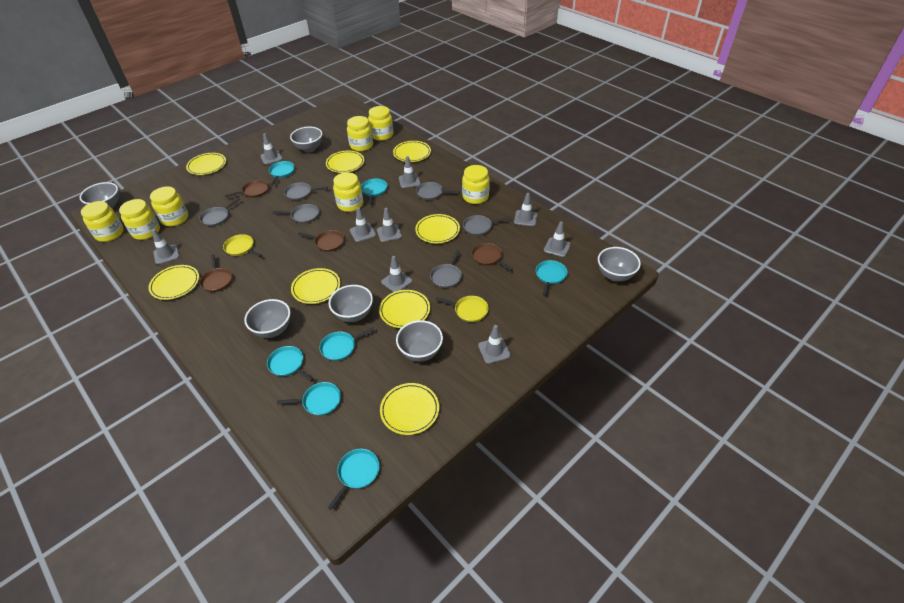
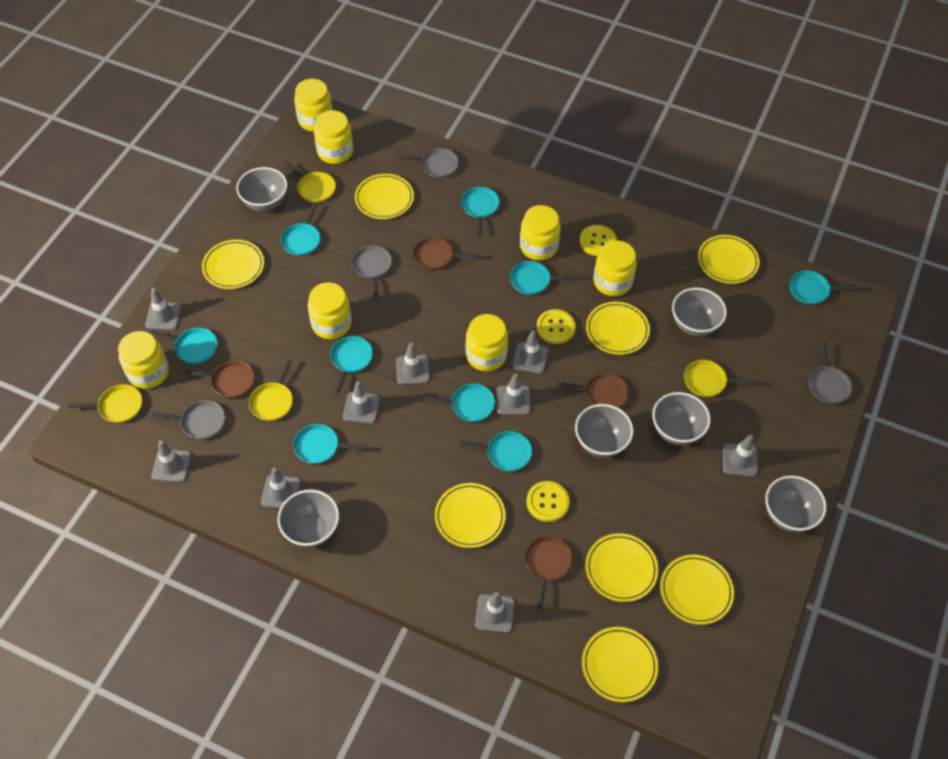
grey pan: 6 -> 4
turquoise pan: 7 -> 9
yellow button: 0 -> 3
yellow pan: 2 -> 4

